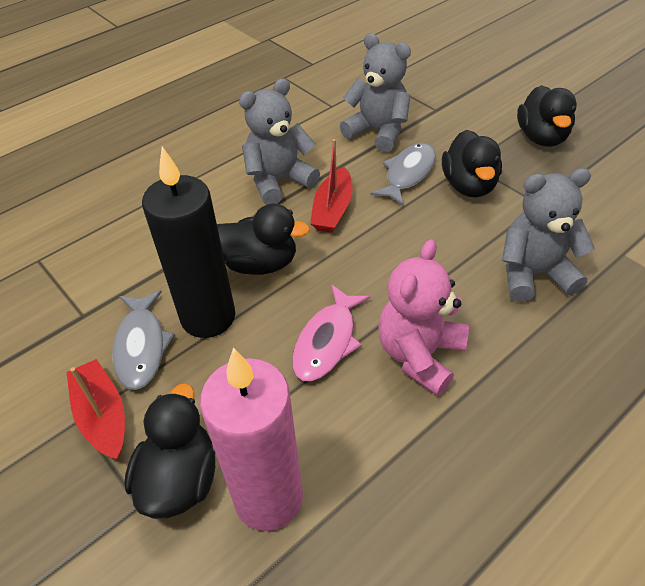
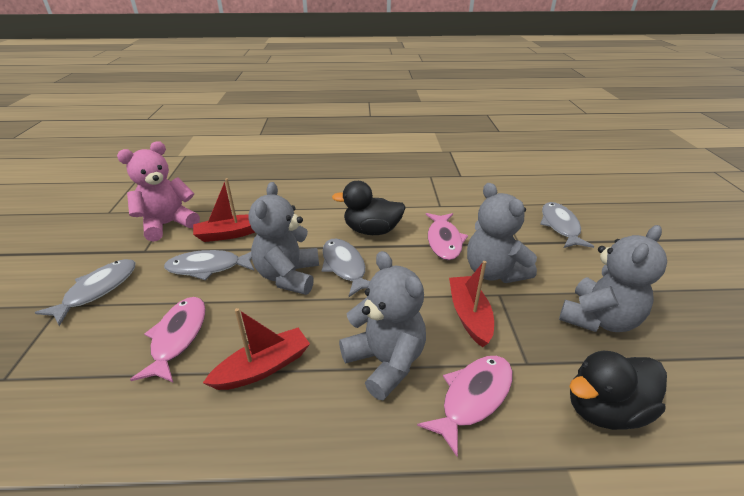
black candle: 1 -> 0
black duck: 4 -> 2
grey fish: 2 -> 4
grey teddy bear: 3 -> 4
pink candle: 1 -> 0
pink fish: 1 -> 3
red boat: 2 -> 3

